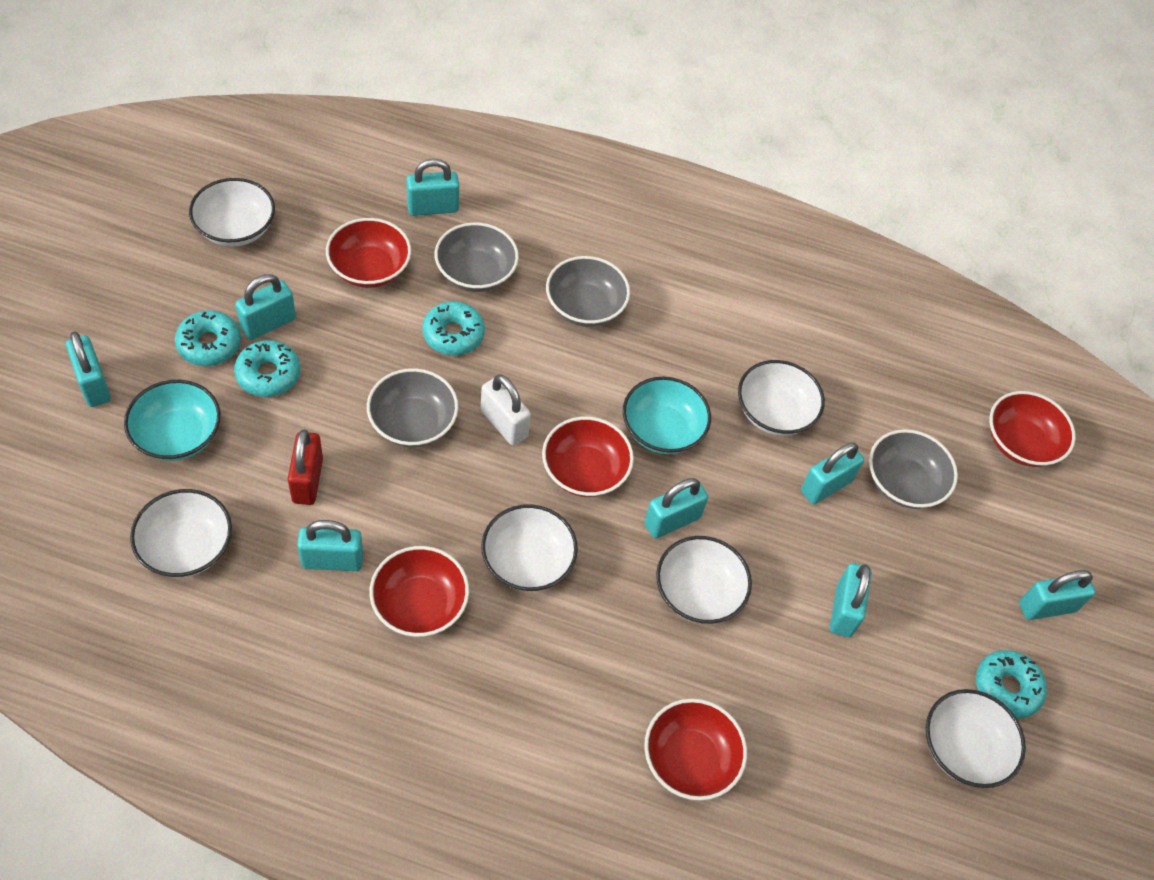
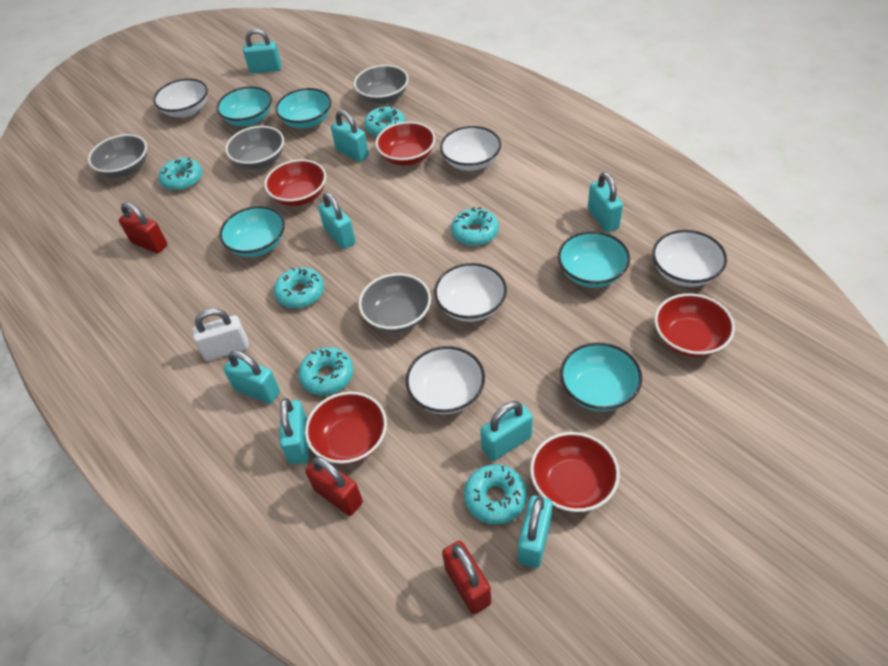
red padlock: 1 -> 3
turquoise bowl: 2 -> 5
turquoise donut: 4 -> 6
white bowl: 6 -> 5

